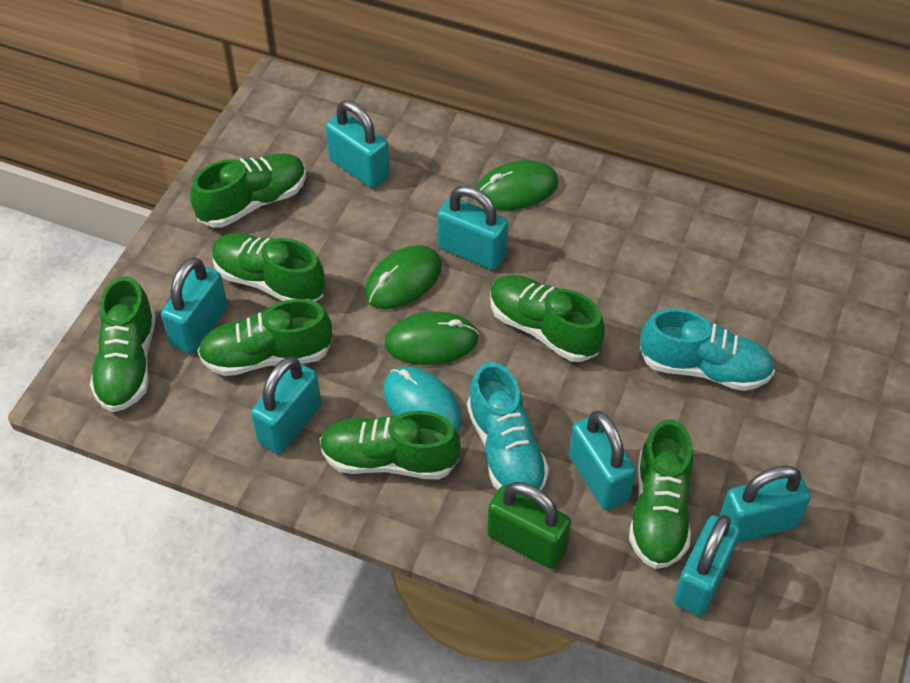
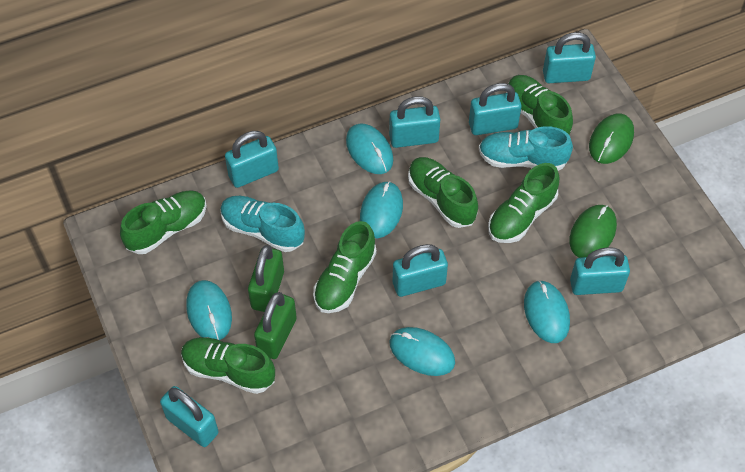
green mouse: 3 -> 2
green padlock: 1 -> 2
green shoe: 7 -> 6
turquoise mouse: 1 -> 5

